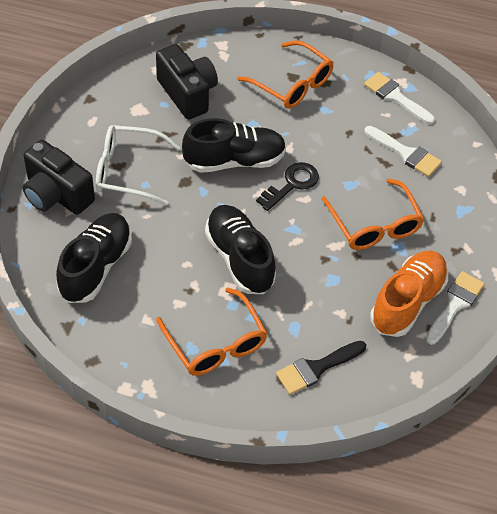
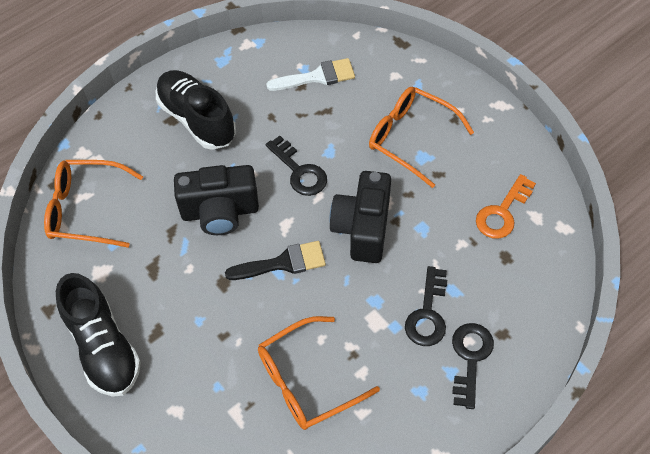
black key: 1 -> 3
black shoe: 3 -> 2
orange key: 0 -> 1
orange shoe: 1 -> 0
white brush: 3 -> 1
white glasses: 1 -> 0

